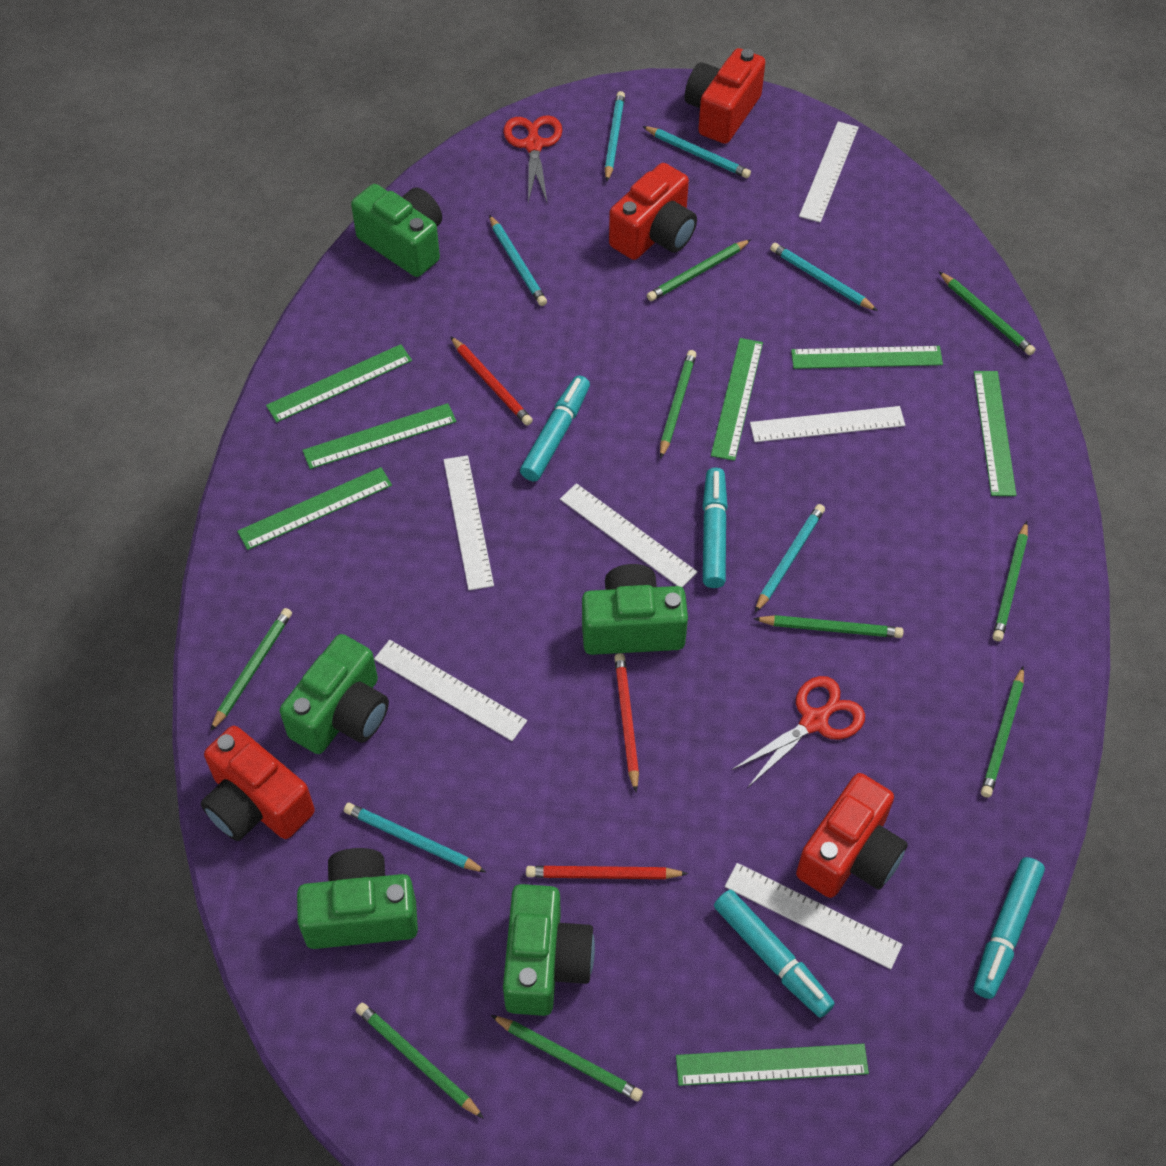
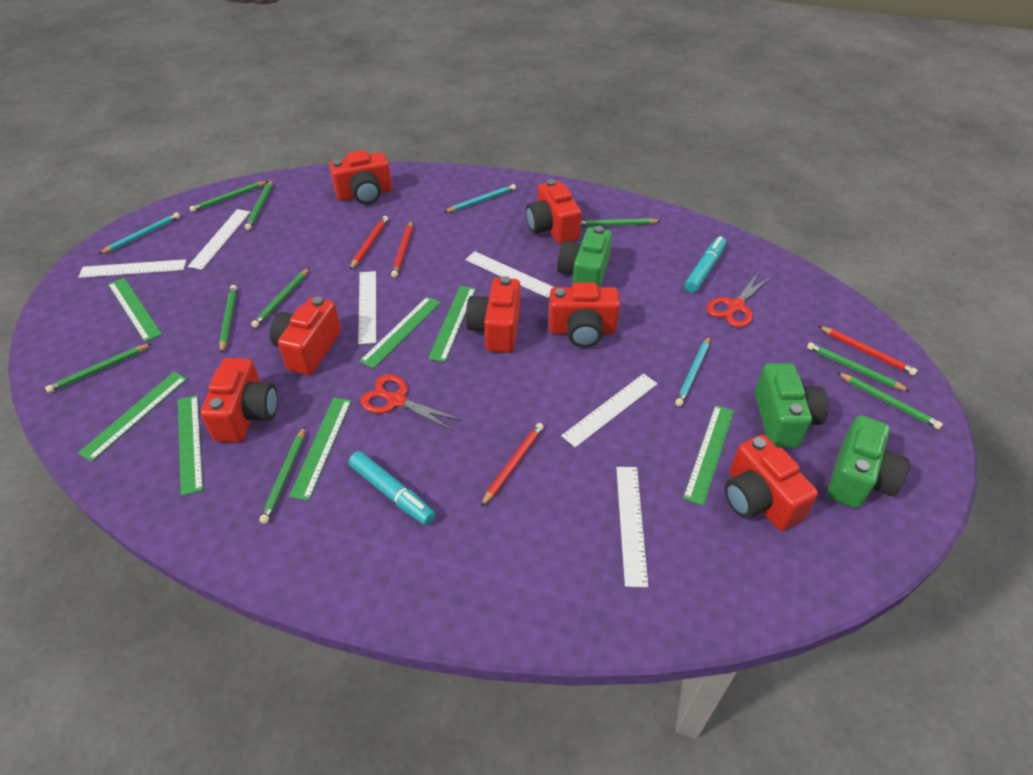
green camera: 5 -> 3
red camera: 4 -> 7
red pencil: 3 -> 4
turquoise marker: 4 -> 2
turquoise pencil: 6 -> 3

